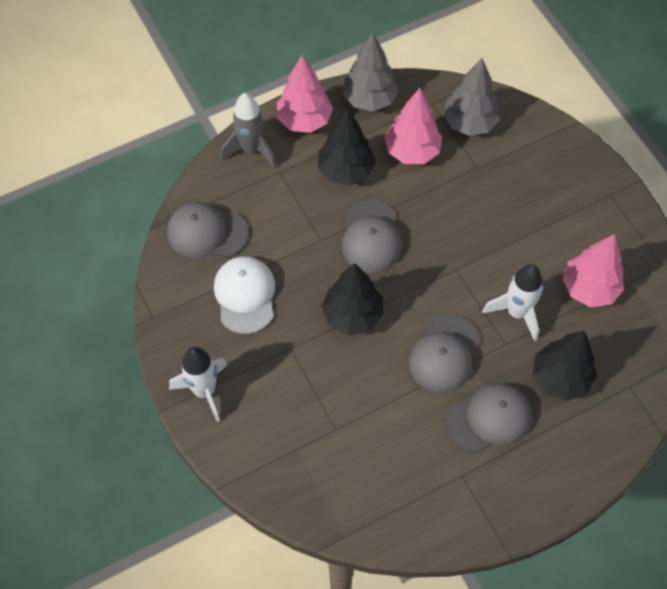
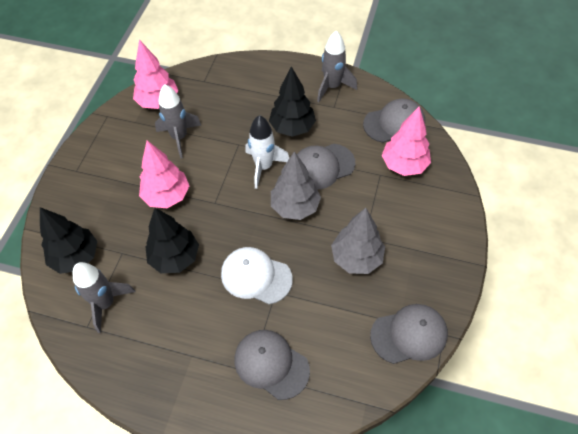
grey rocket: 1 -> 3
white rocket: 2 -> 1

